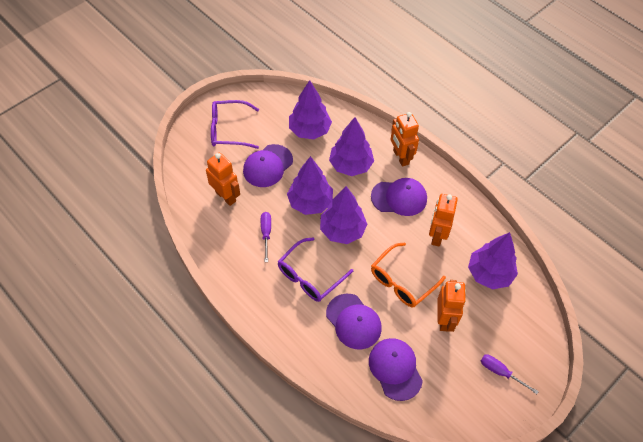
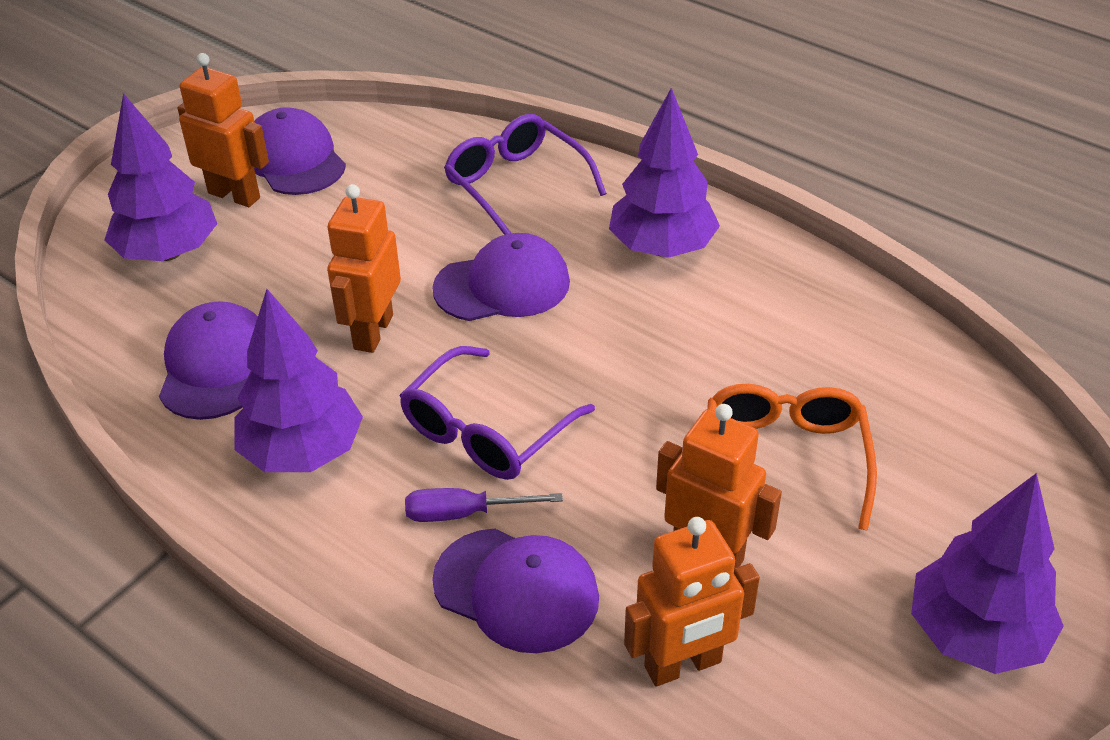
purple screwdriver: 2 -> 1
purple tree: 5 -> 4

